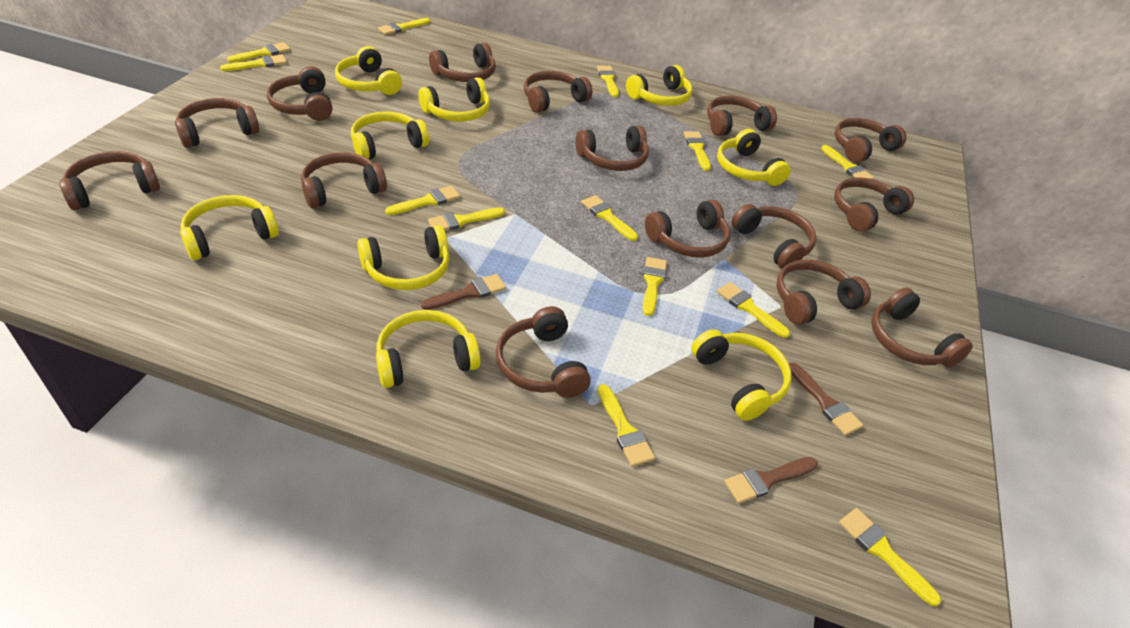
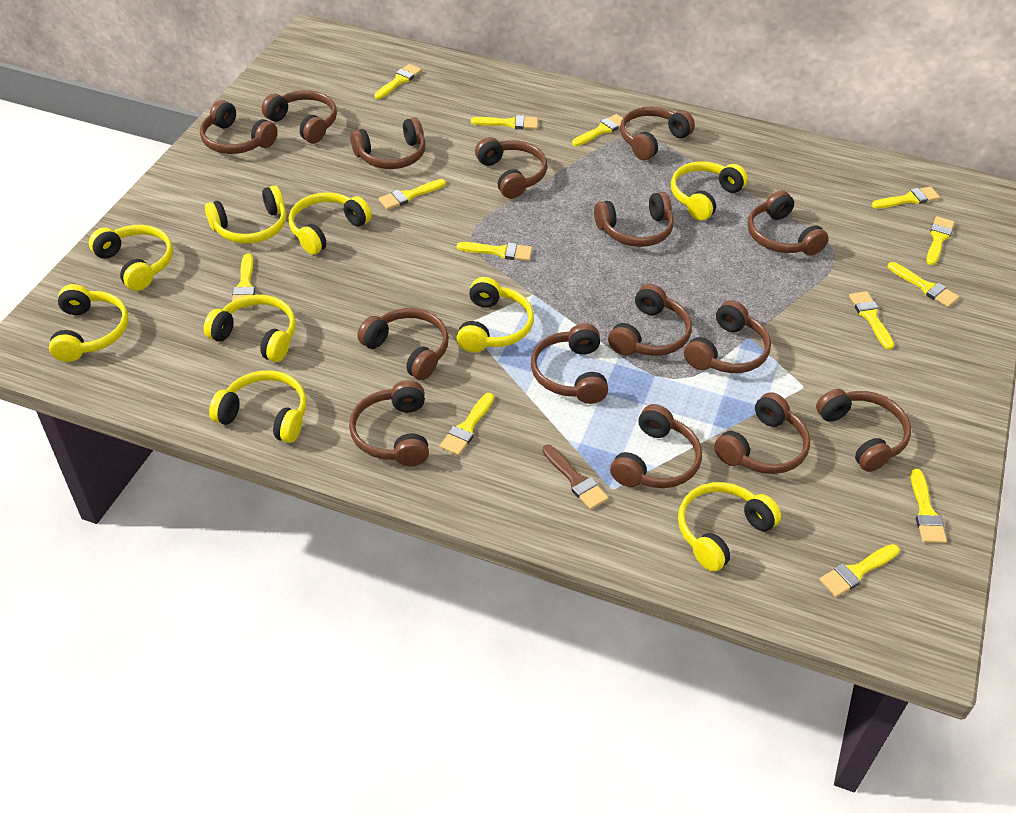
brown brush: 3 -> 1

